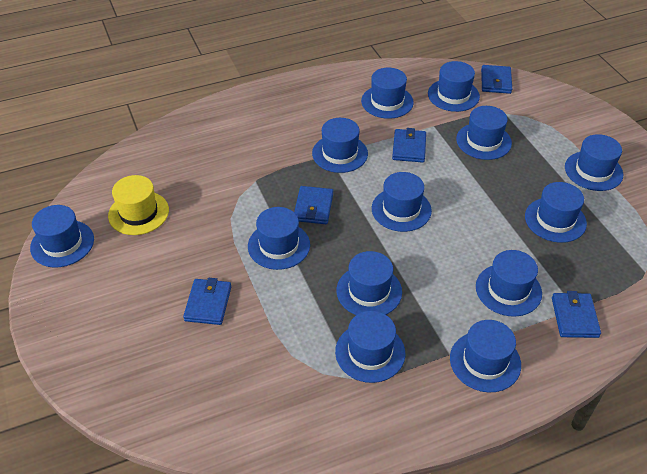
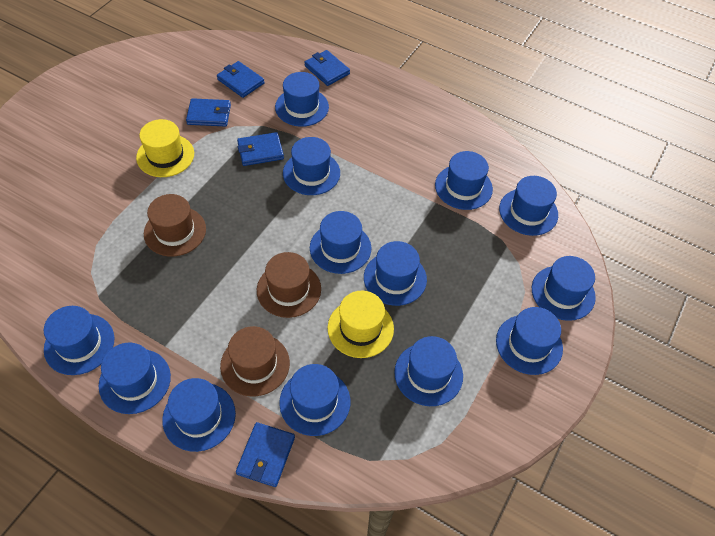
brown hat: 0 -> 3
yellow hat: 1 -> 2

